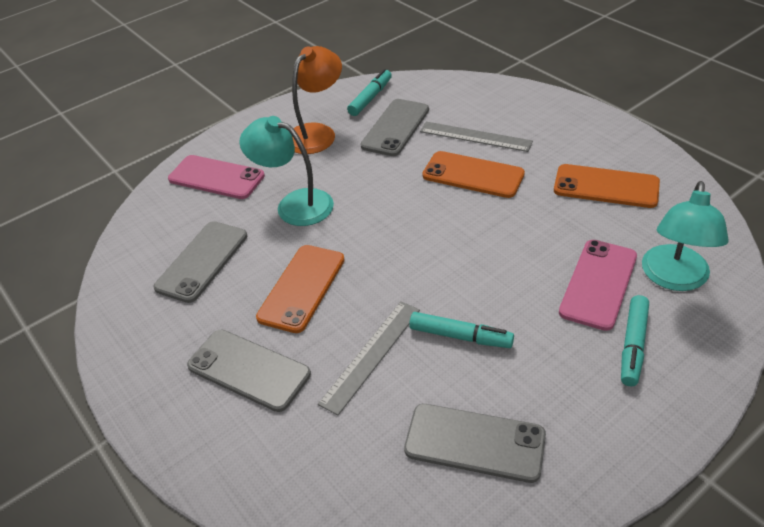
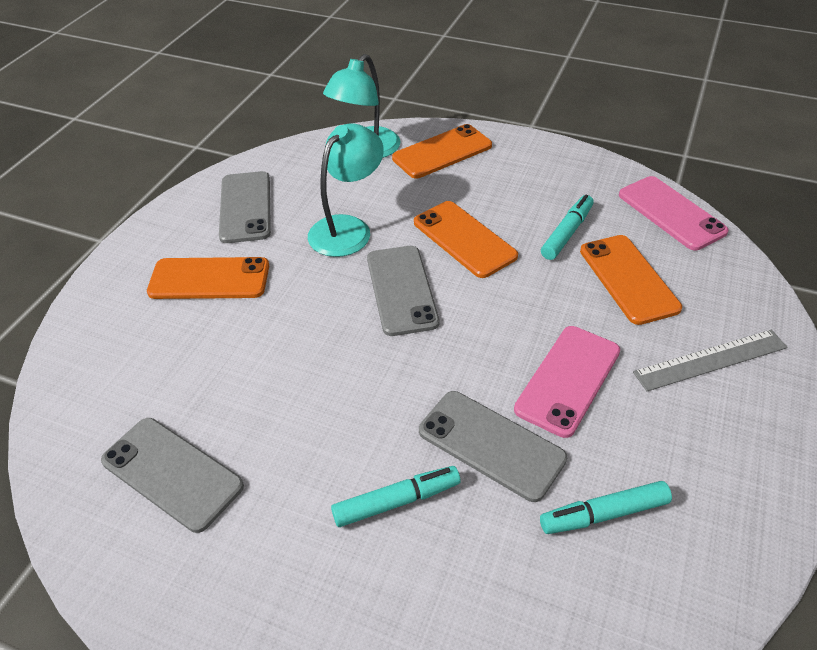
grey ruler: 2 -> 1
orange lamp: 1 -> 0
orange phone: 3 -> 4

